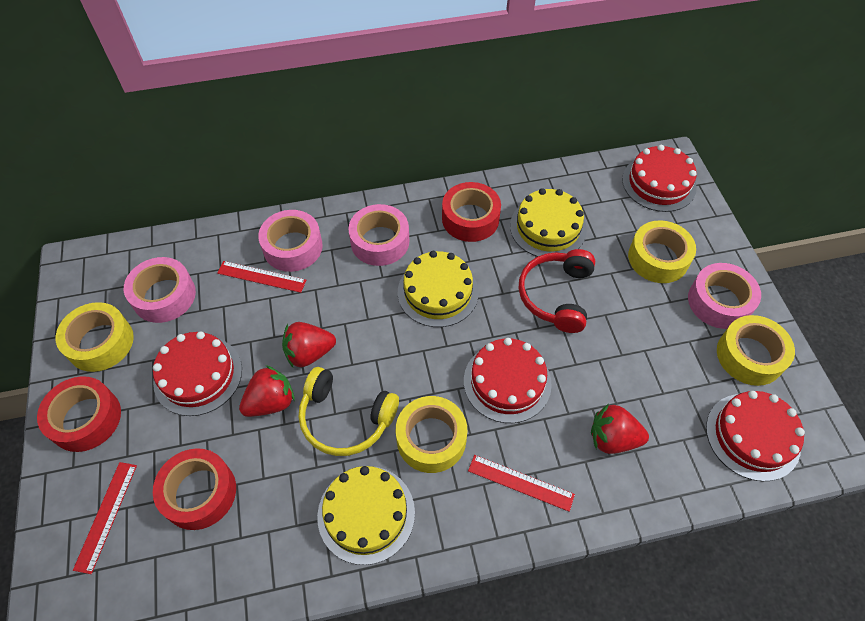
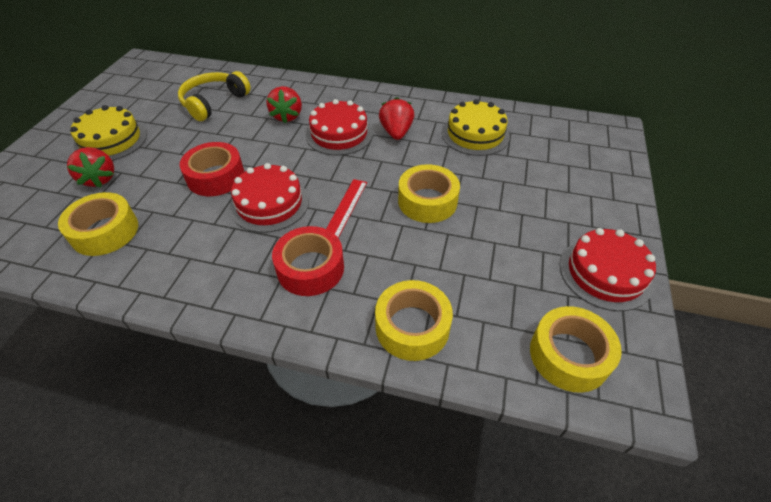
pink tape: 4 -> 0
red cake: 4 -> 3
red headphones: 1 -> 0
red ruler: 3 -> 1
red tape: 3 -> 2
yellow cake: 3 -> 2

